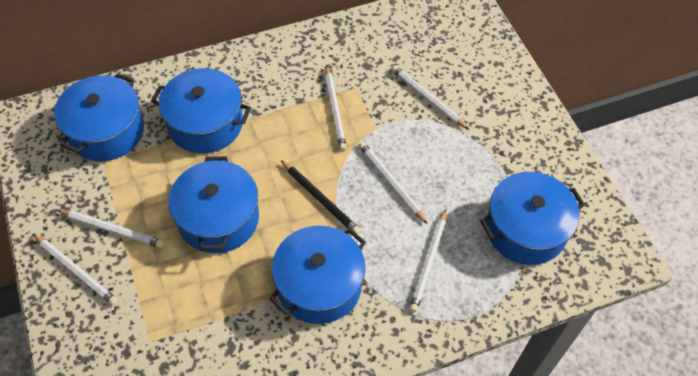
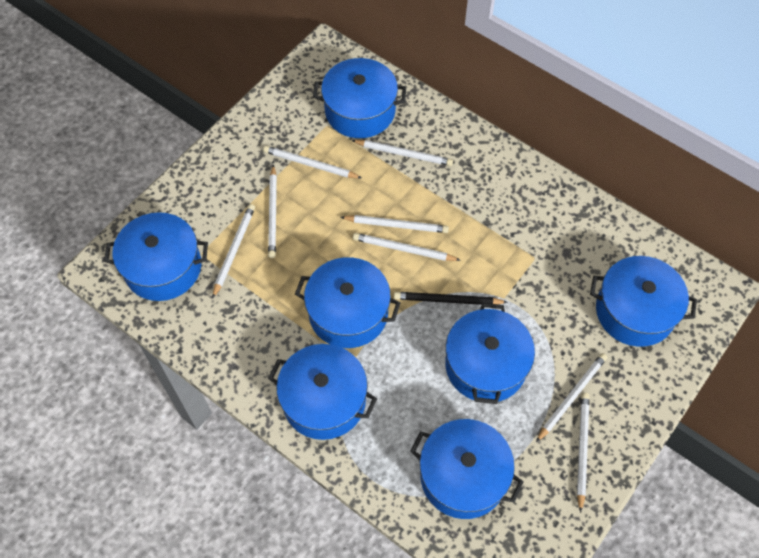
blue pot: 5 -> 7
white pencil: 6 -> 8

